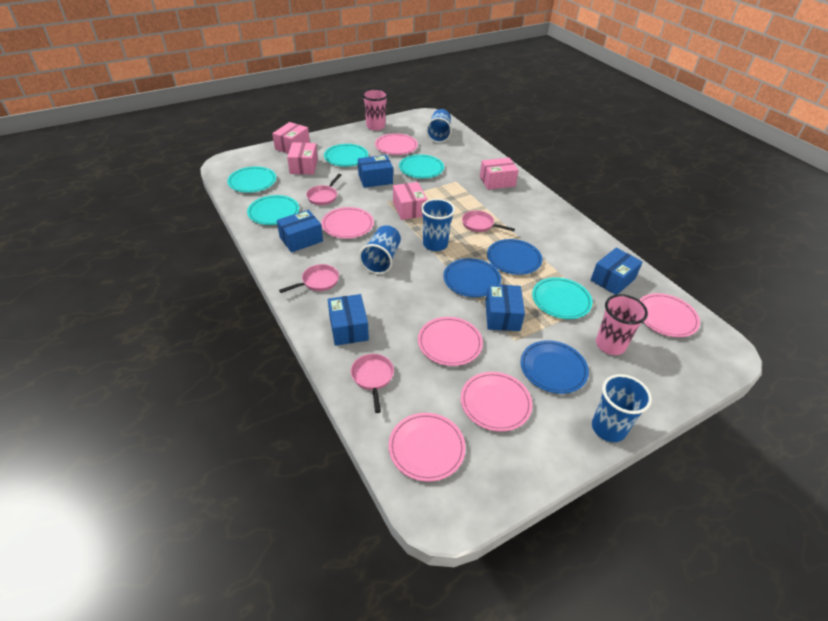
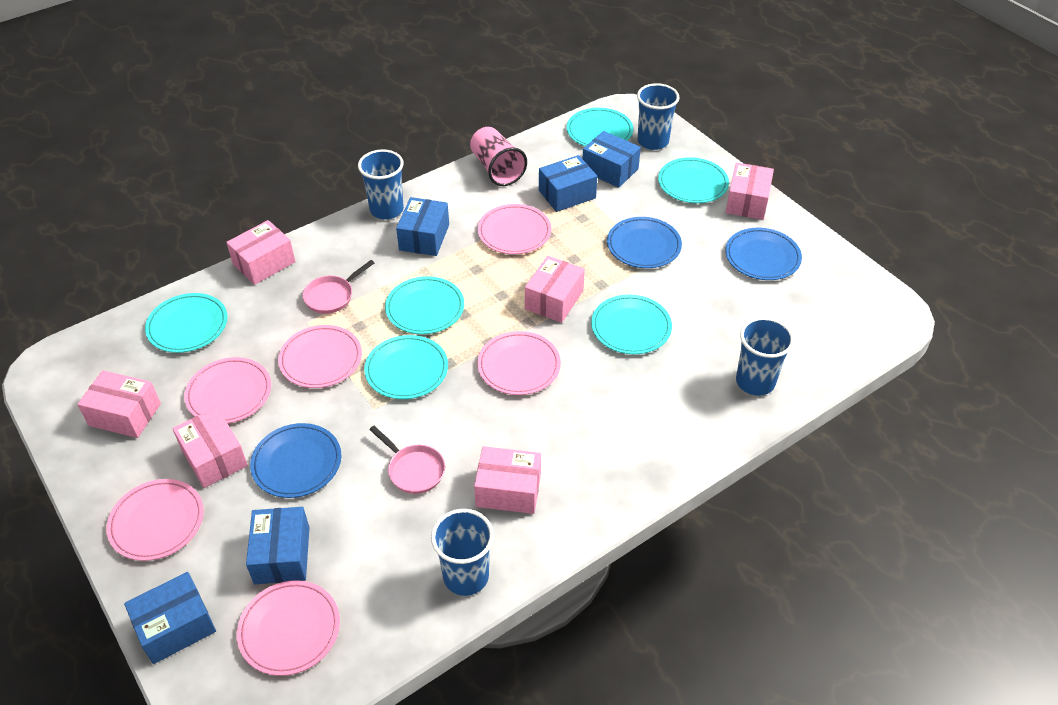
pink box: 4 -> 6
pink cup: 2 -> 1
pink pan: 4 -> 2
turquoise plate: 5 -> 6

